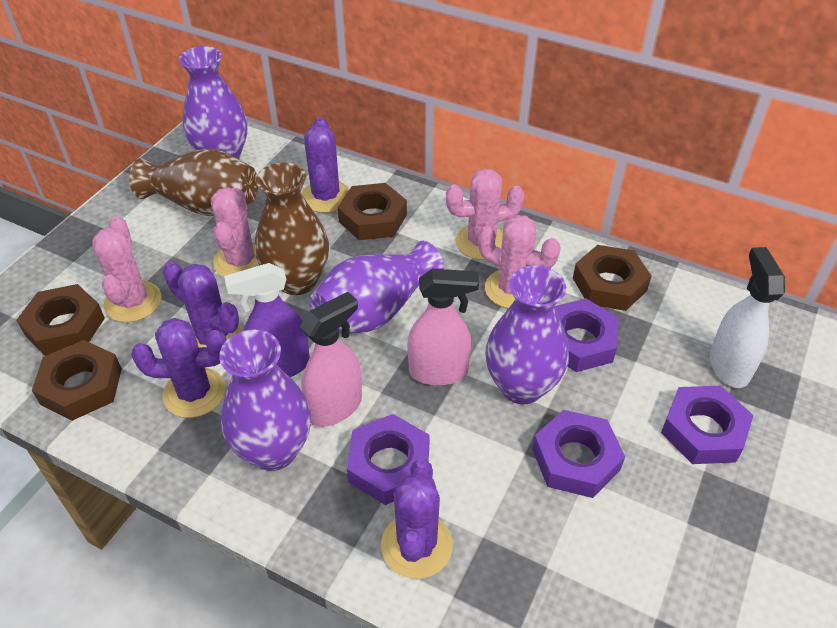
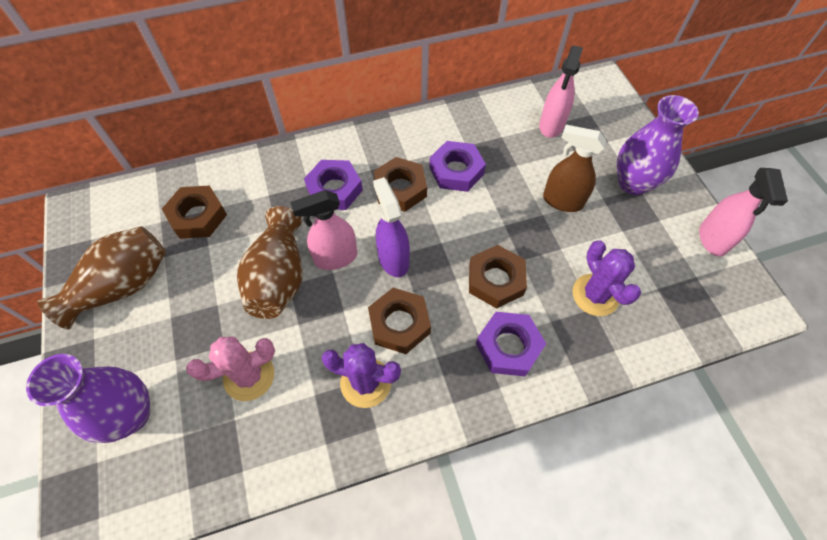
brown spray bottle: 0 -> 1
pink cactus: 4 -> 1
pink spray bottle: 2 -> 3
purple cactus: 4 -> 2
purple nut: 4 -> 3
purple vase: 4 -> 2
white spray bottle: 1 -> 0

